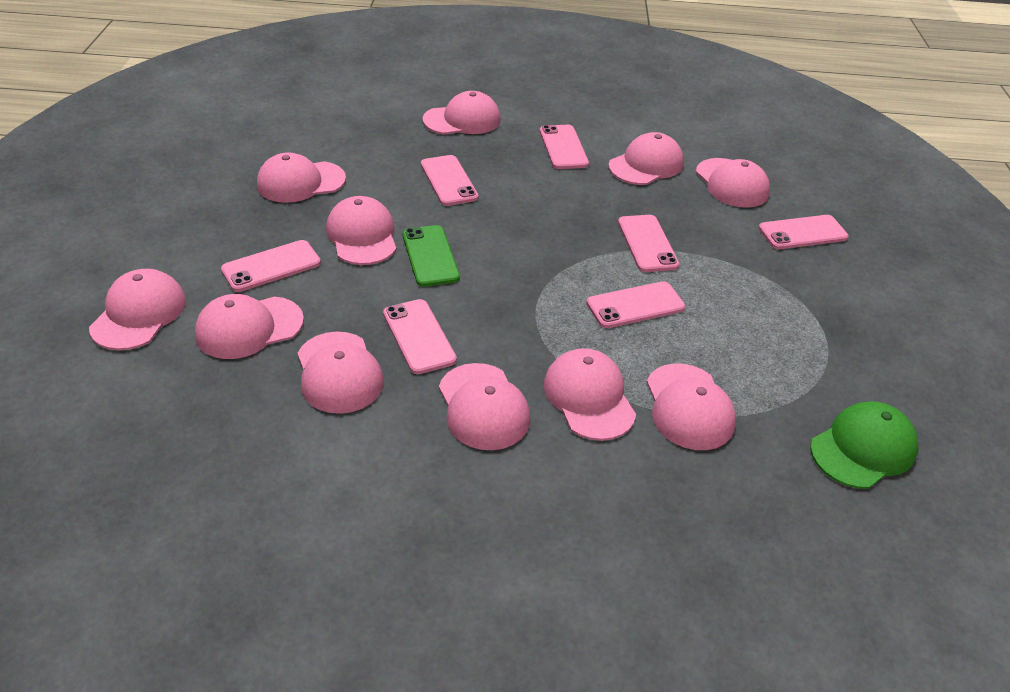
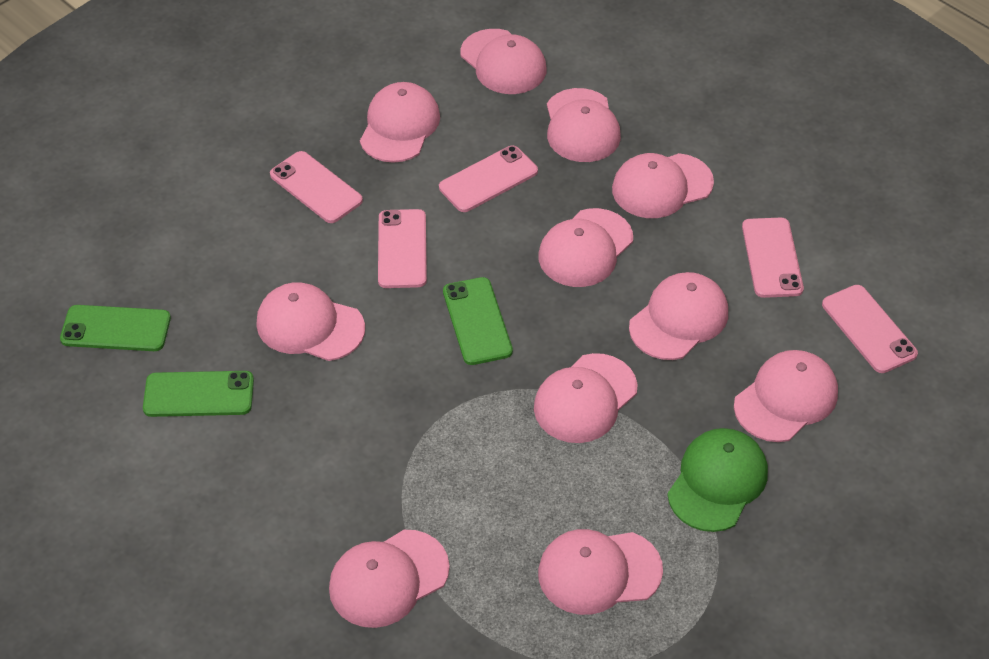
green phone: 1 -> 3
pink phone: 7 -> 5

